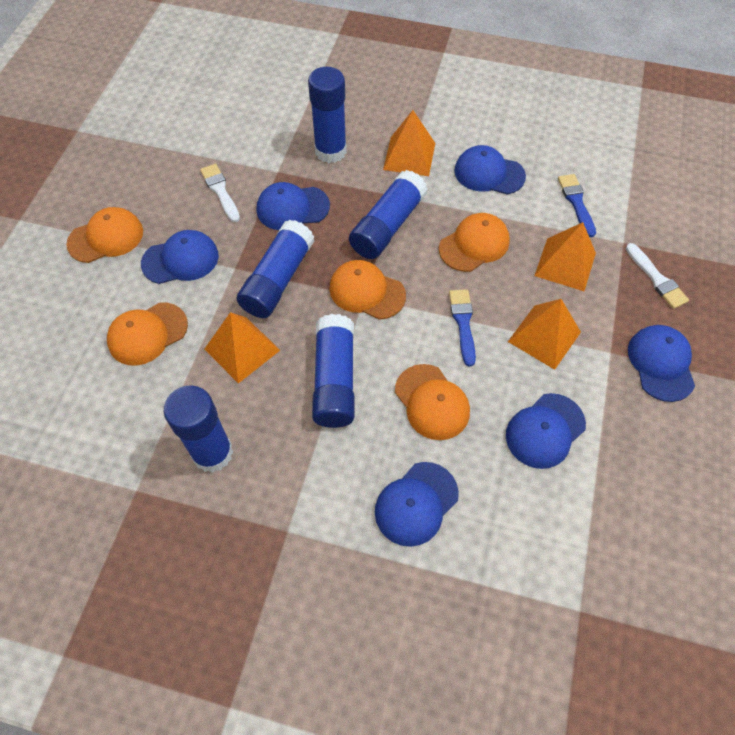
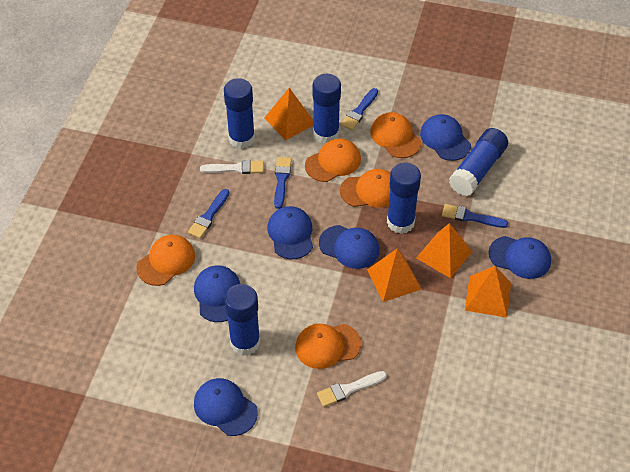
blue brush: 2 -> 4

